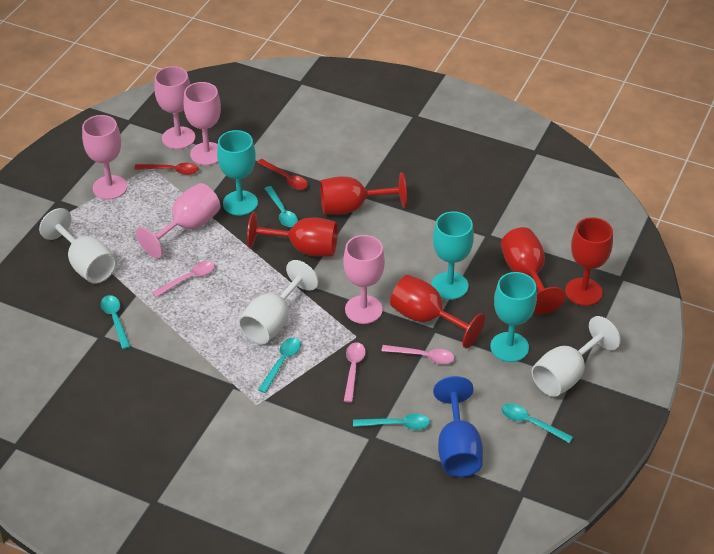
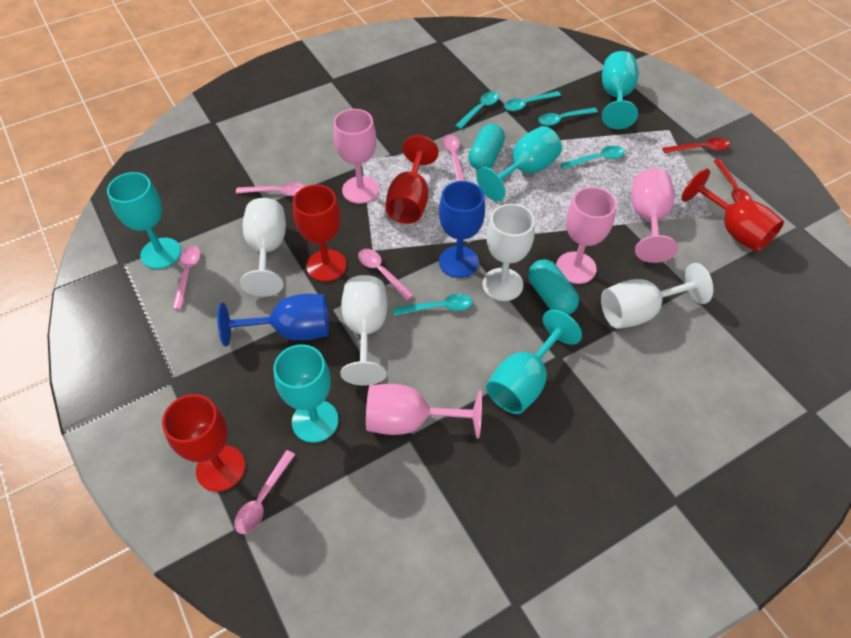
blue goblet: 1 -> 2
pink goblet: 5 -> 4
pink spoon: 3 -> 5
red goblet: 5 -> 4
turquoise capsule: 0 -> 2
turquoise goblet: 3 -> 5
white goblet: 3 -> 4

